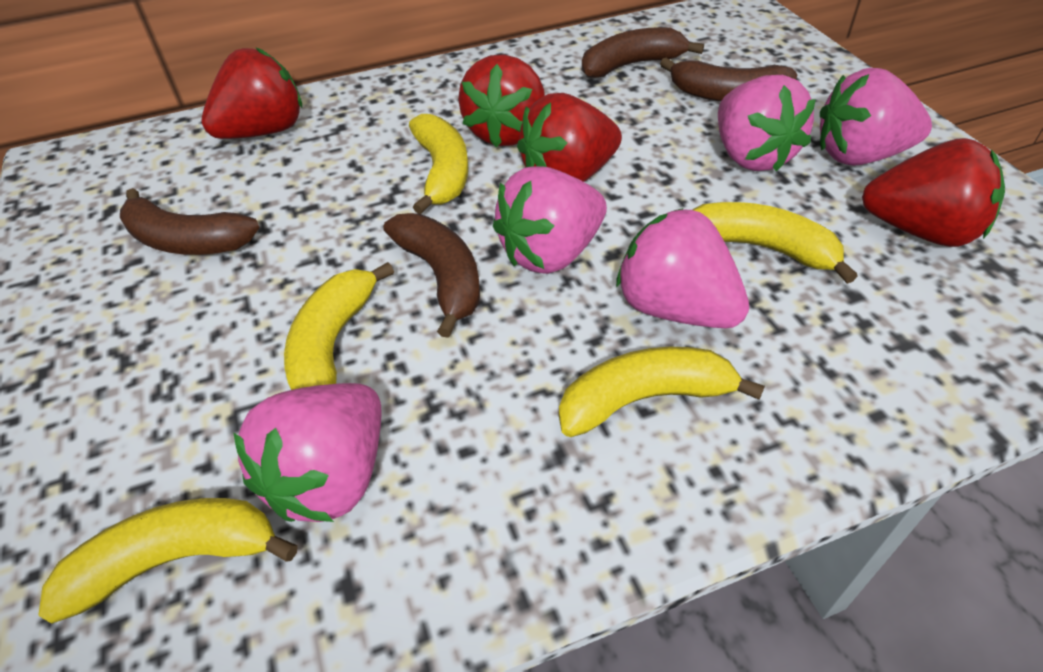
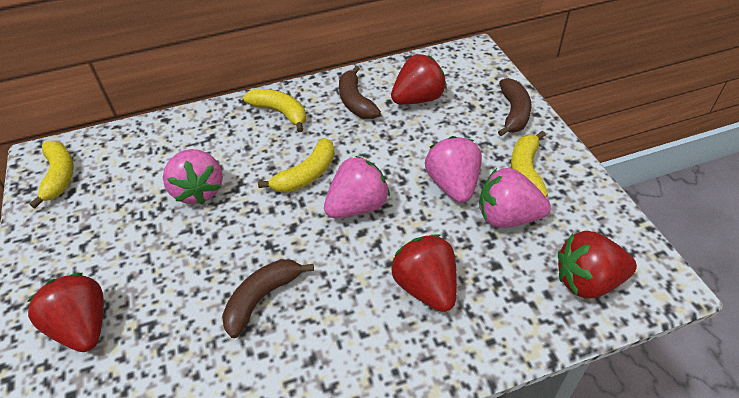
brown banana: 4 -> 3
pink strawberry: 5 -> 4
yellow banana: 5 -> 4

